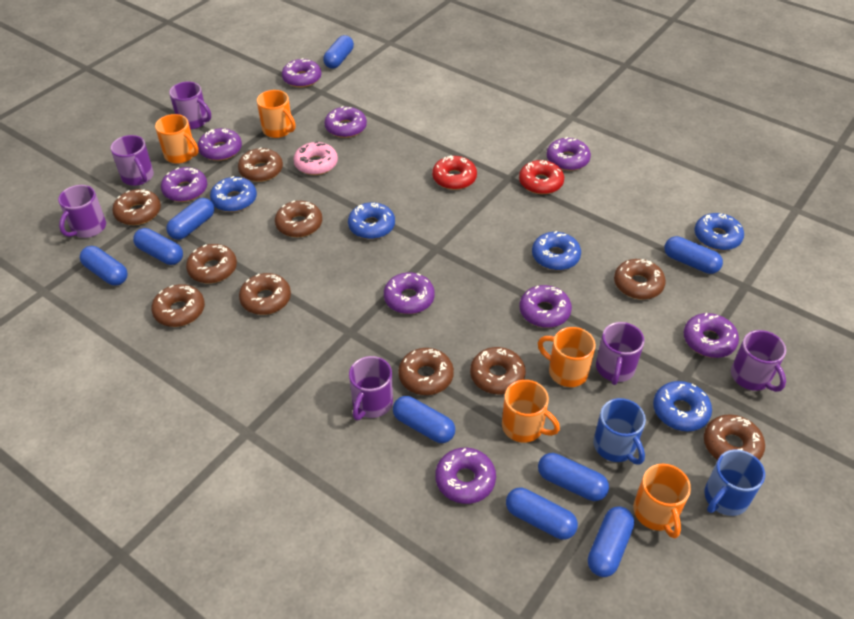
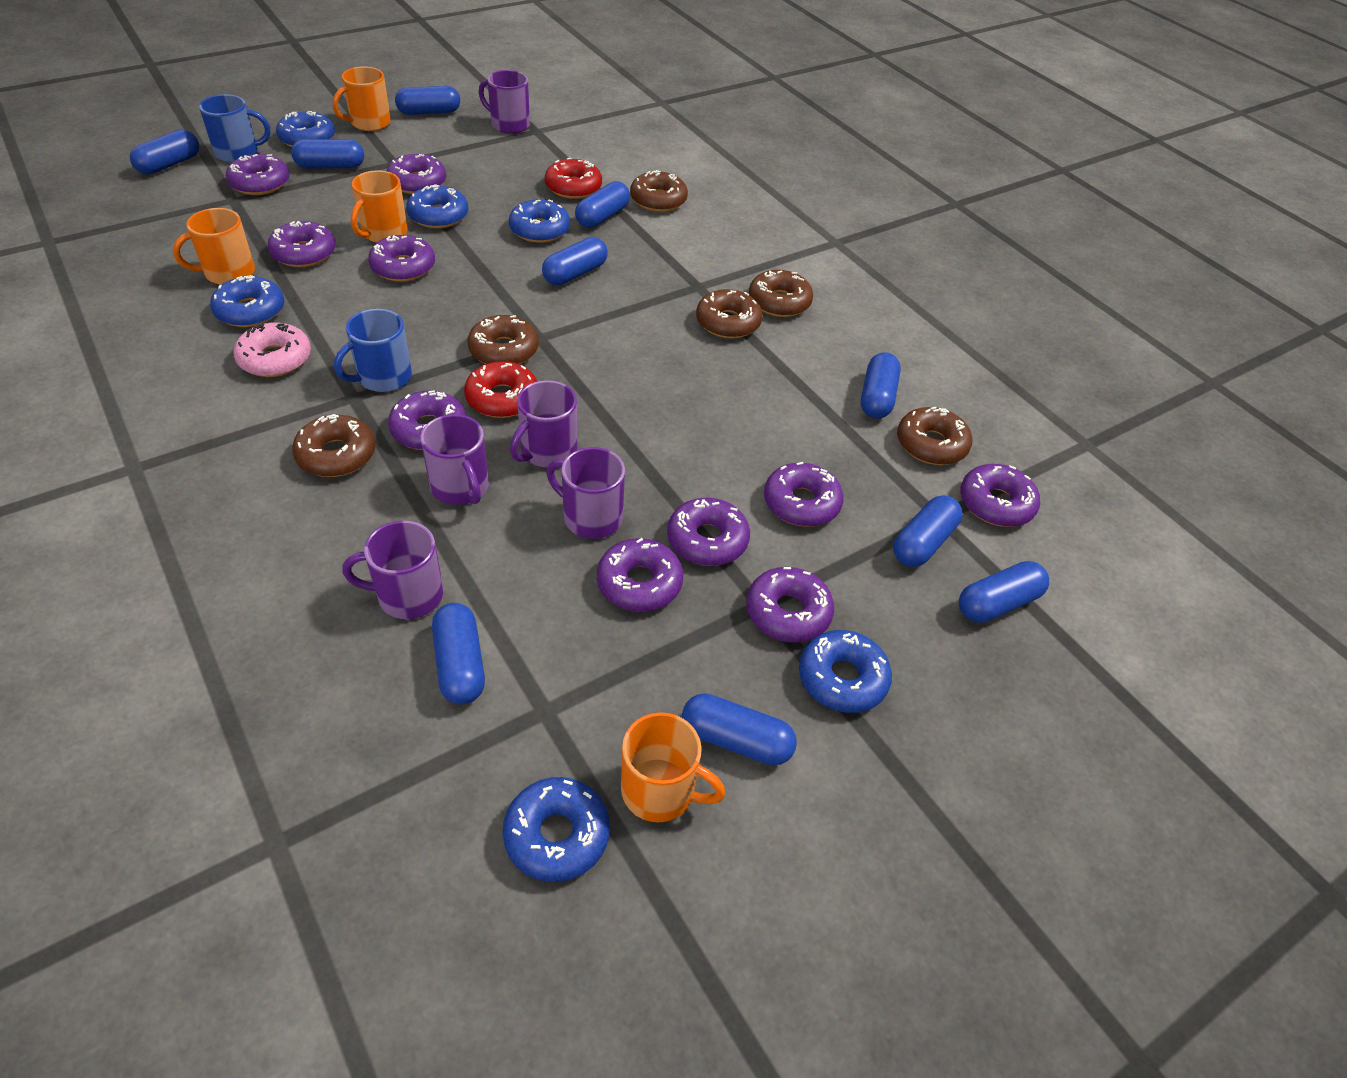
blue capsule: 9 -> 10
blue donut: 5 -> 6
brown donut: 10 -> 6
orange mug: 5 -> 4
purple donut: 9 -> 10
purple mug: 6 -> 5

